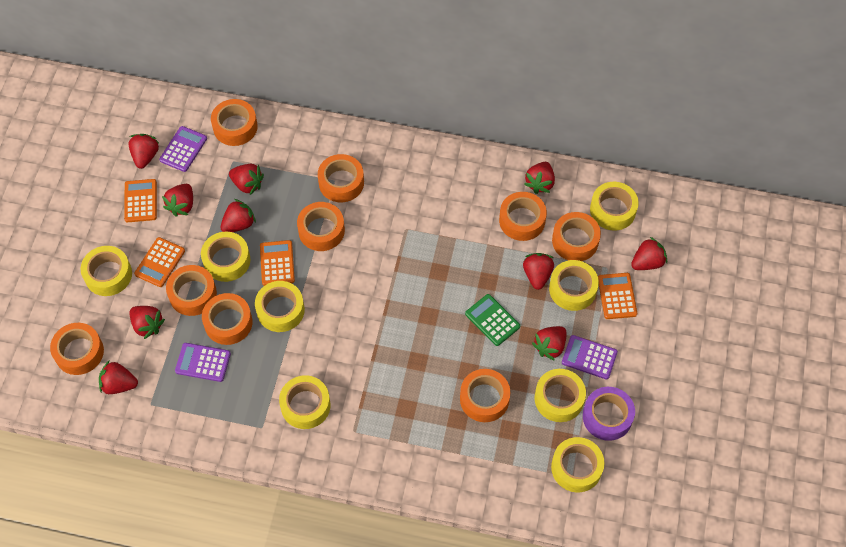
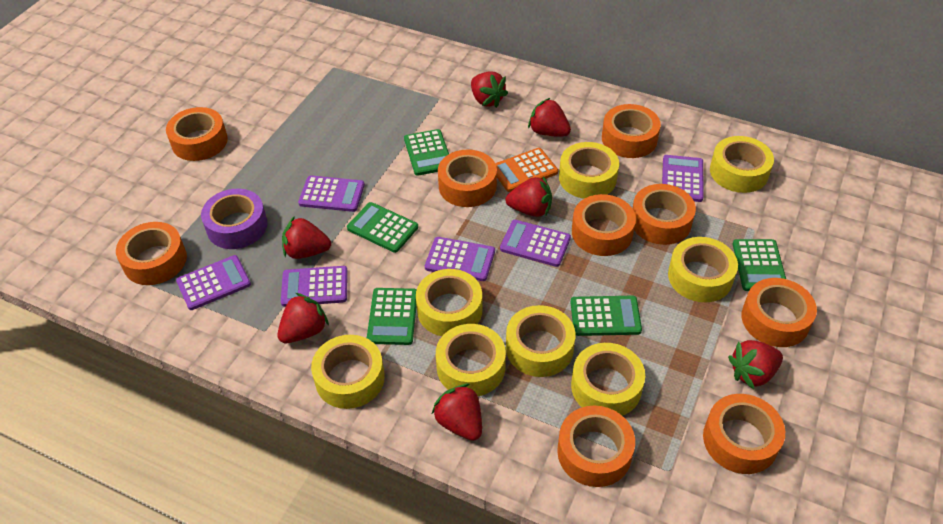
green calculator: 1 -> 5
orange calculator: 4 -> 1
purple calculator: 3 -> 6
red strawberry: 10 -> 7

